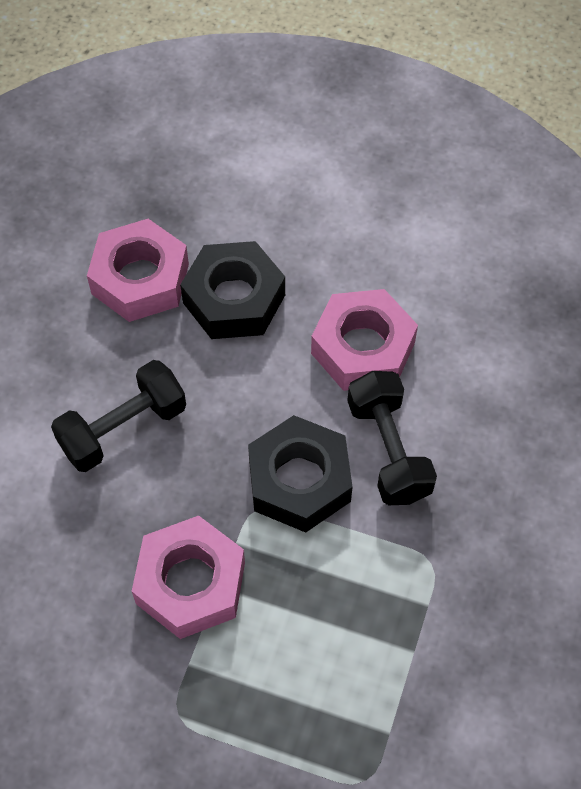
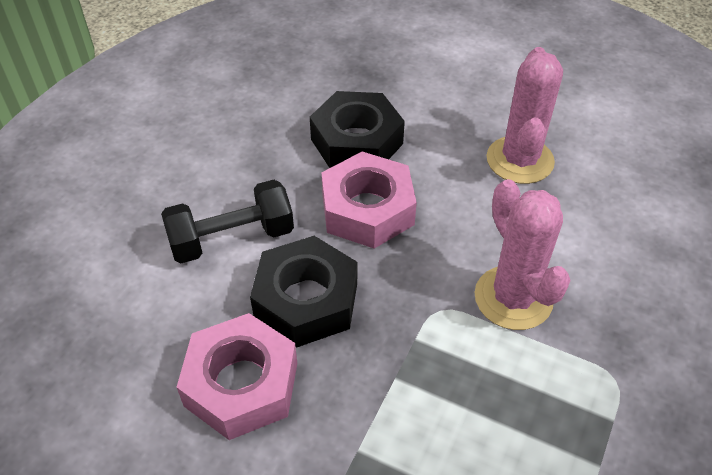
black dumbbell: 2 -> 1
pink cactus: 0 -> 2
pink nut: 3 -> 2

